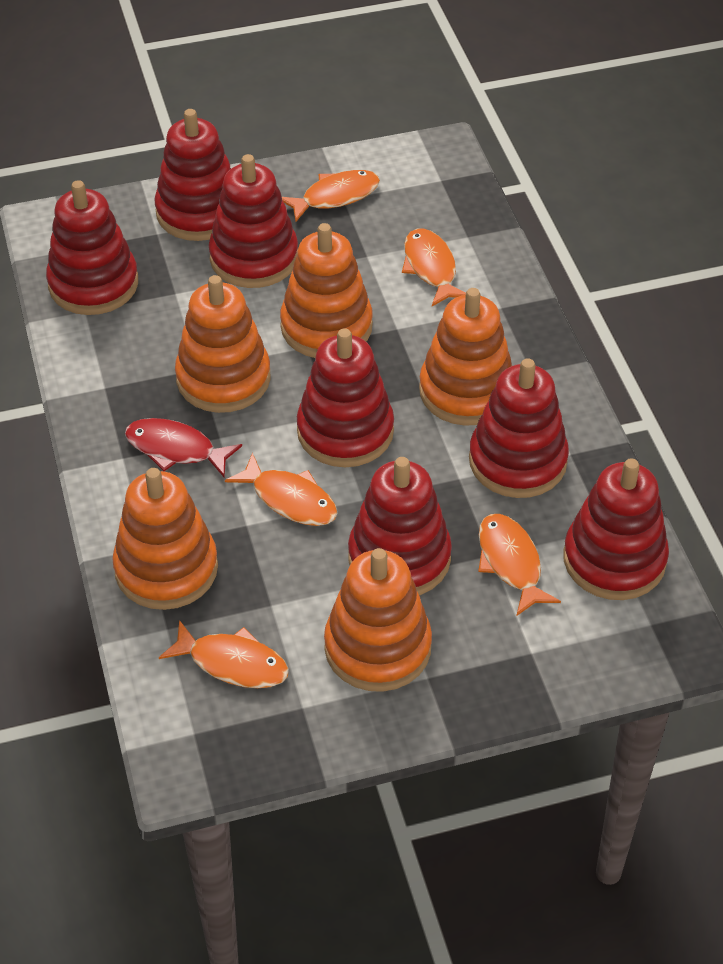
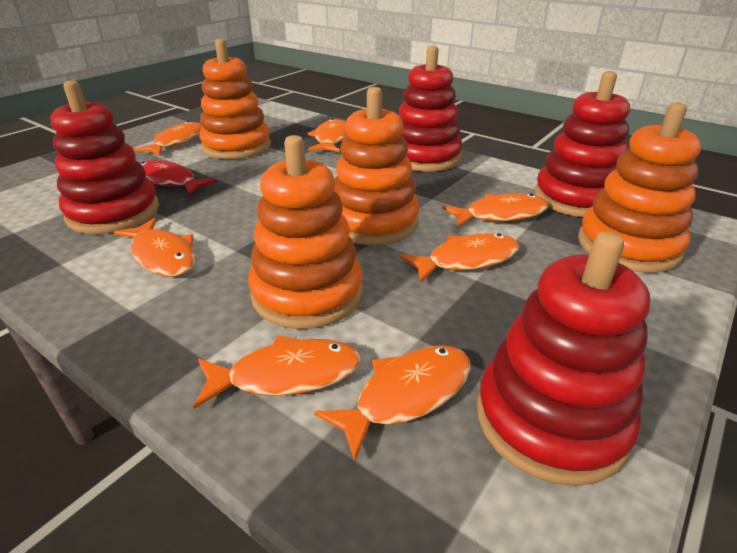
orange fish: 5 -> 7
orange stacking toy: 5 -> 4
red stacking toy: 7 -> 4

